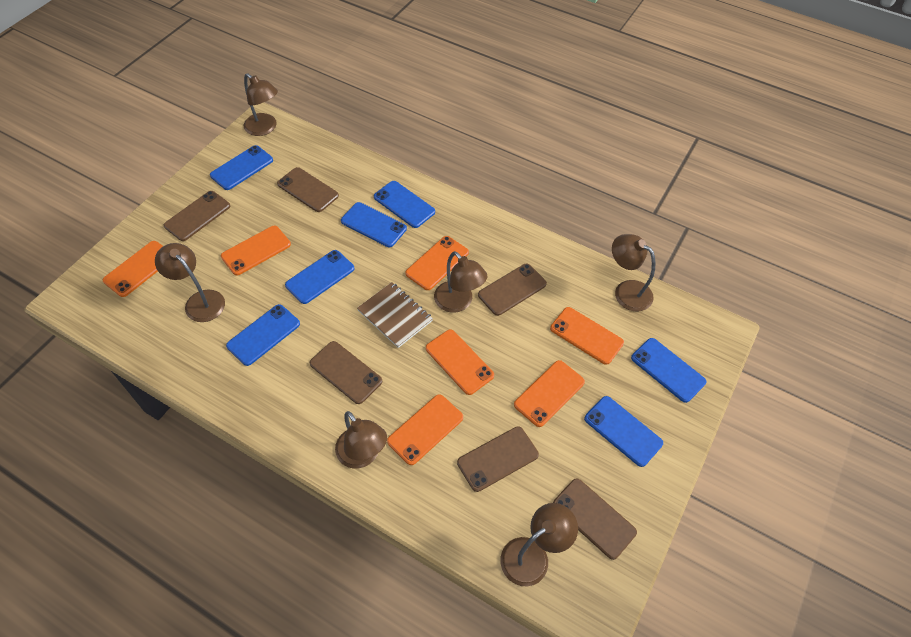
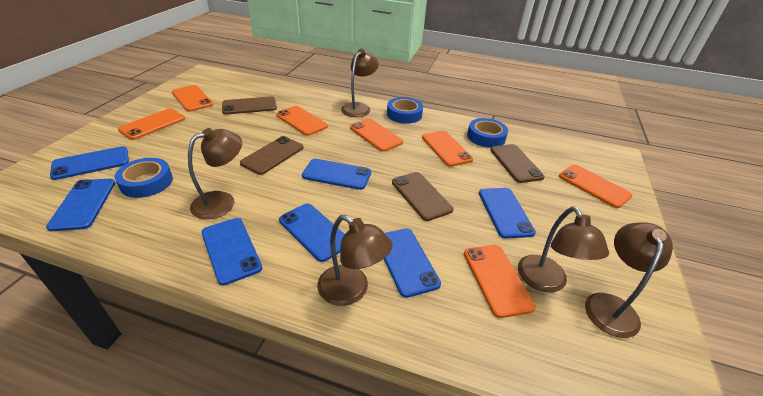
blue tape: 0 -> 3
brown lamp: 6 -> 5
brown notebook: 1 -> 0
brown phone: 6 -> 4

